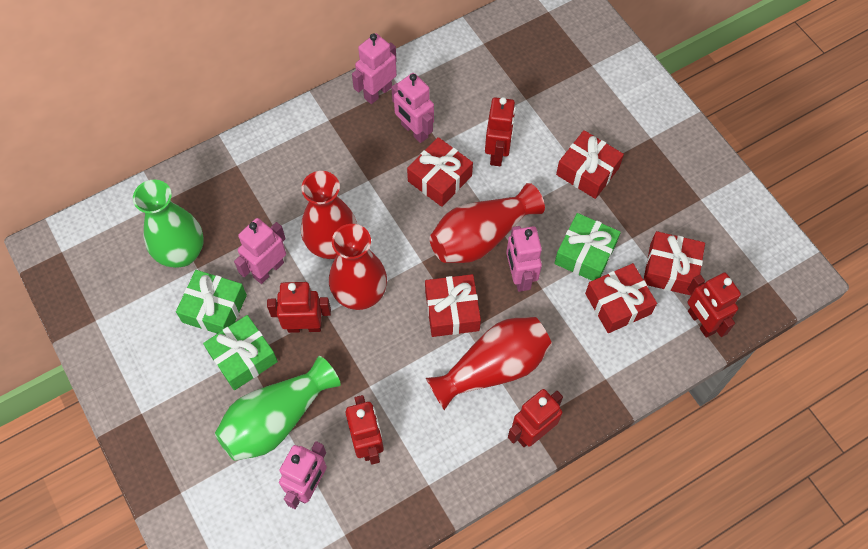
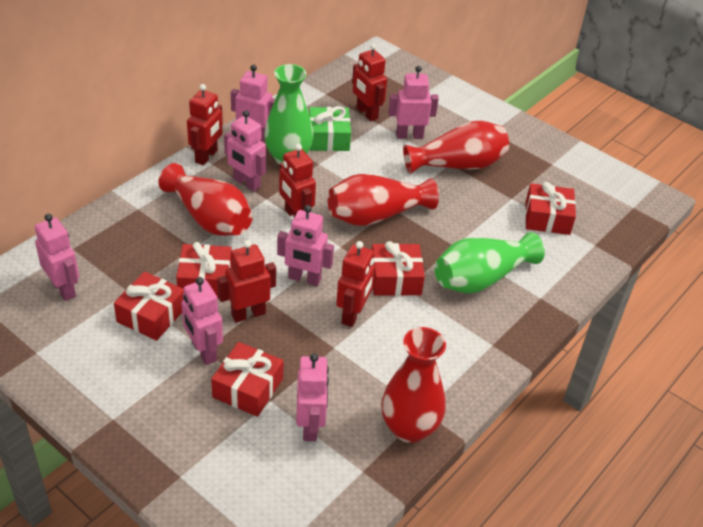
green gift: 3 -> 1
pink robot: 5 -> 7

